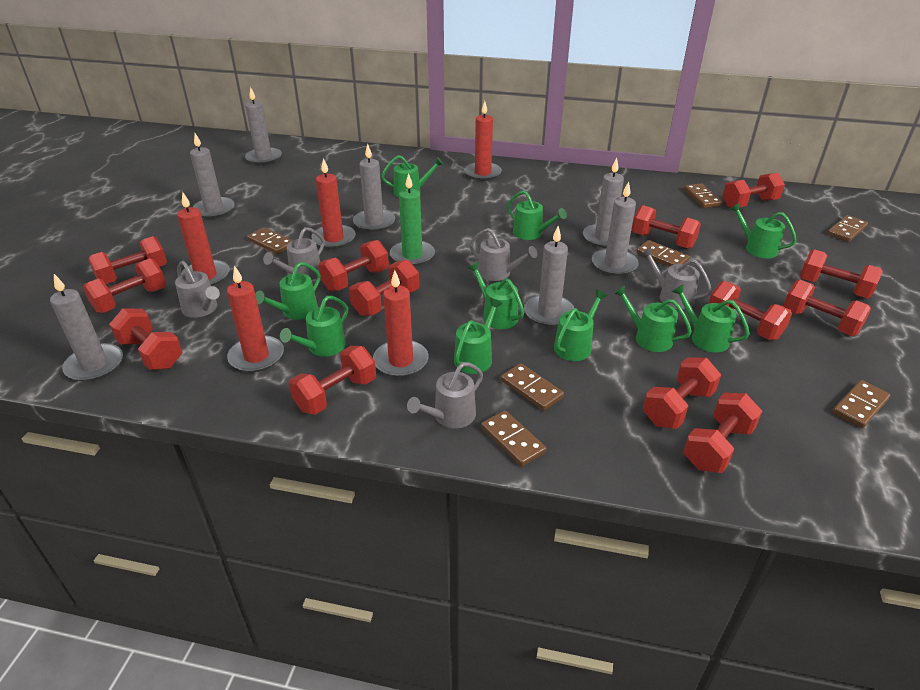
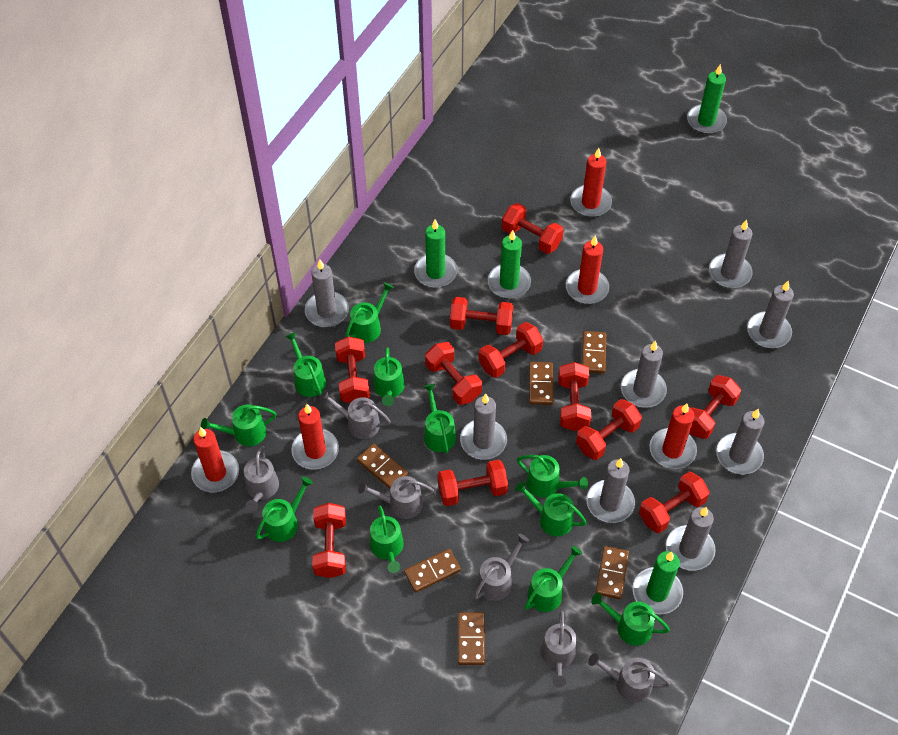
brown domino: 7 -> 6
green candle: 1 -> 4
green watering can: 10 -> 11
grey candle: 7 -> 8
grey watering can: 5 -> 6
red dumbbell: 13 -> 11

